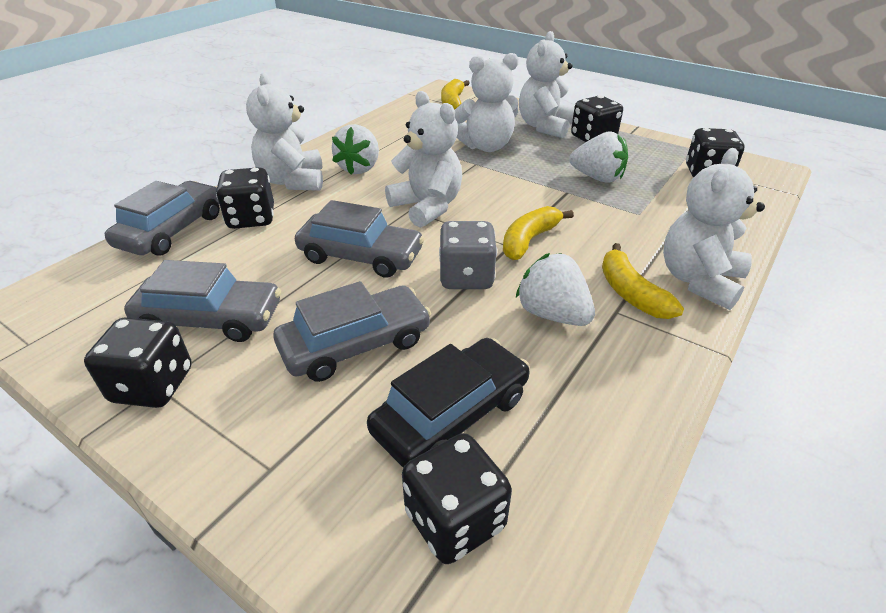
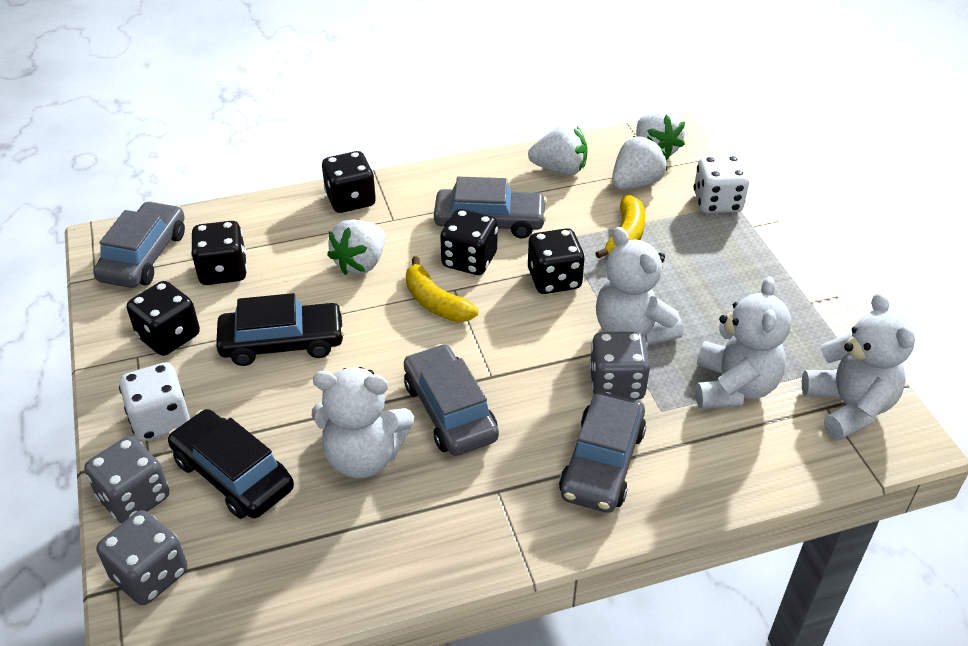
black car: 1 -> 2
grey dice: 1 -> 3
white dice: 0 -> 2
white strawberry: 3 -> 4
white teddy bear: 5 -> 4
yellow banana: 3 -> 2

